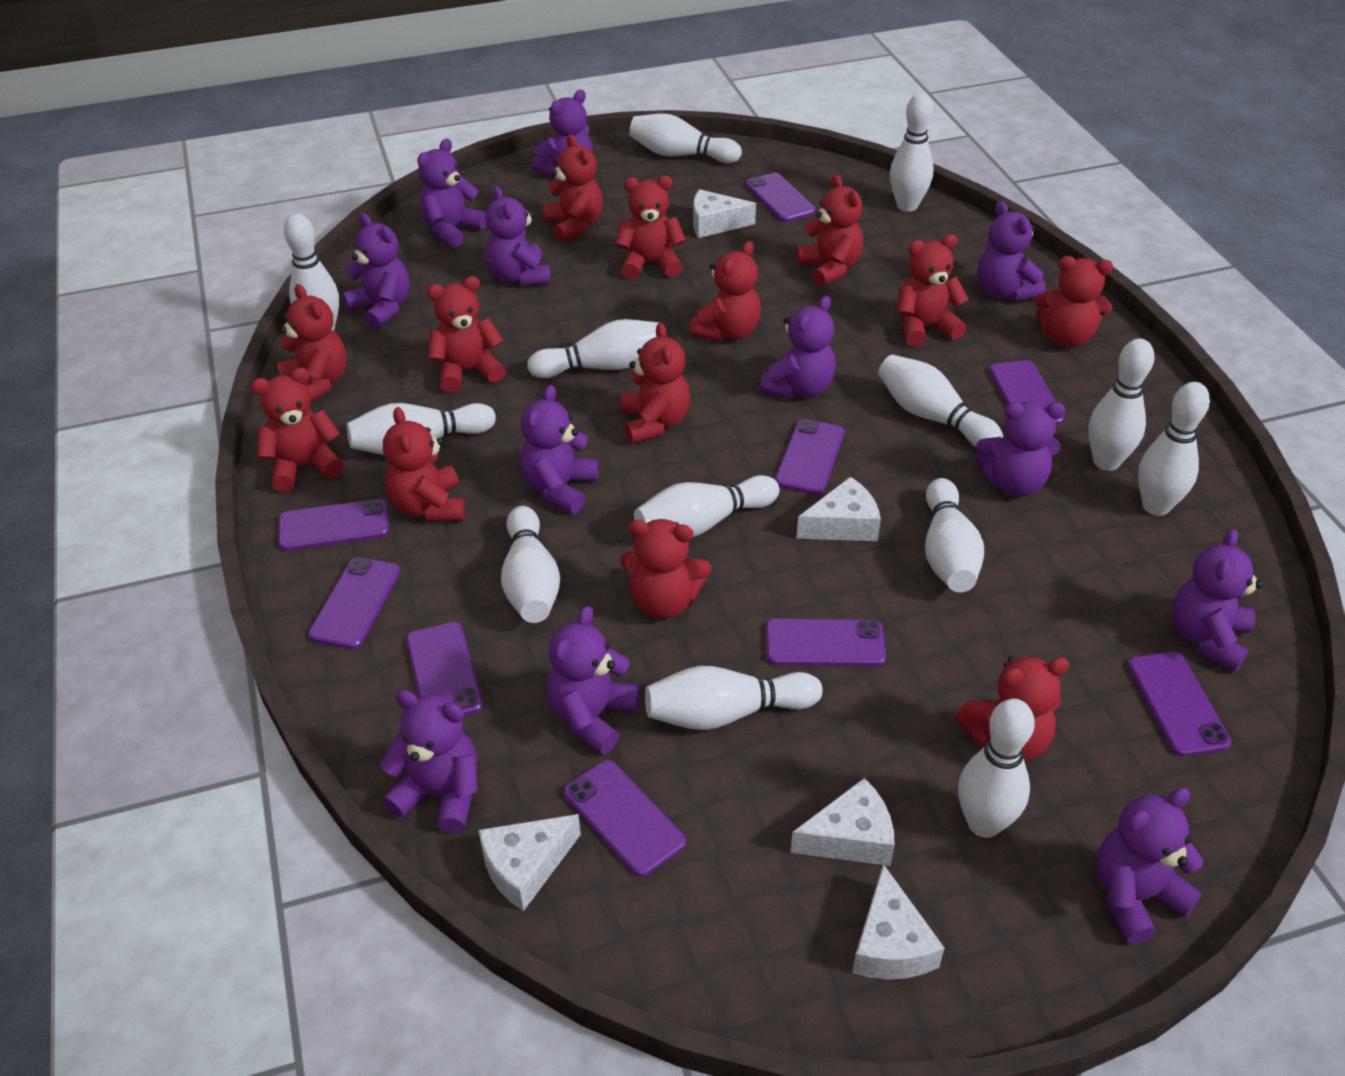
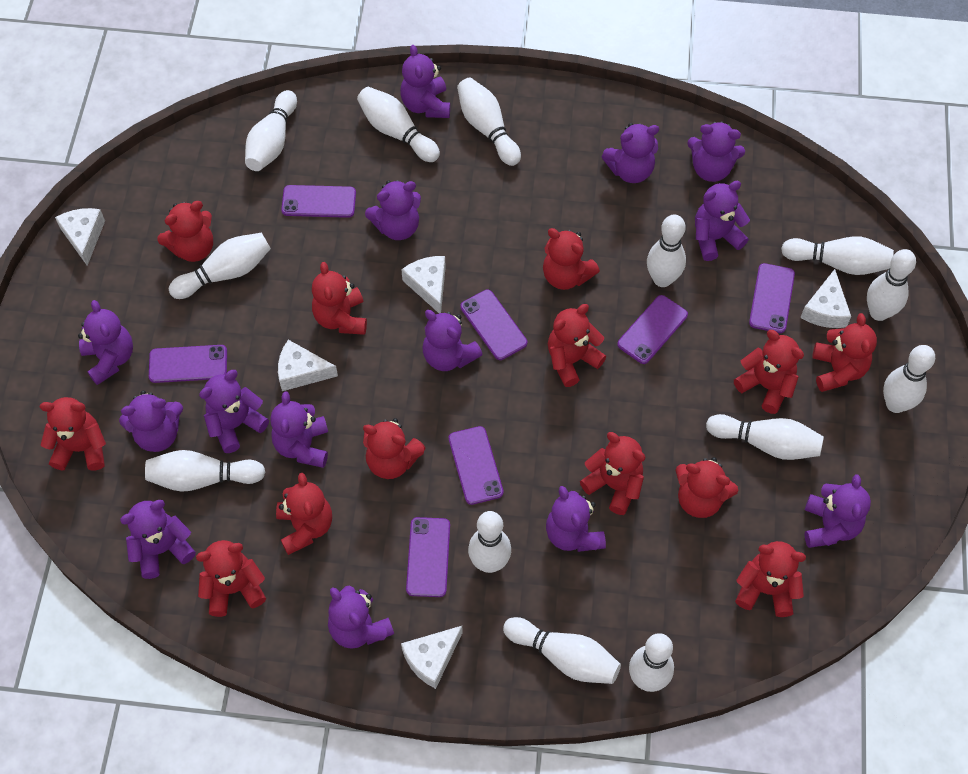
purple phone: 9 -> 7
purple teddy bear: 12 -> 14

